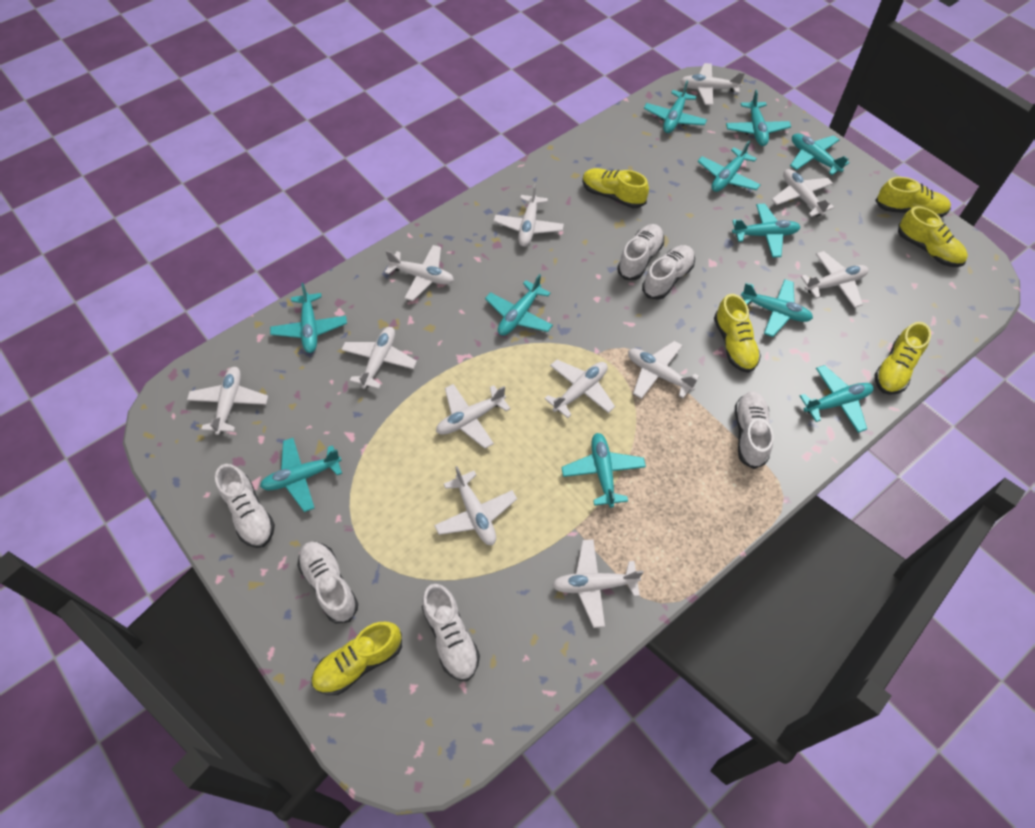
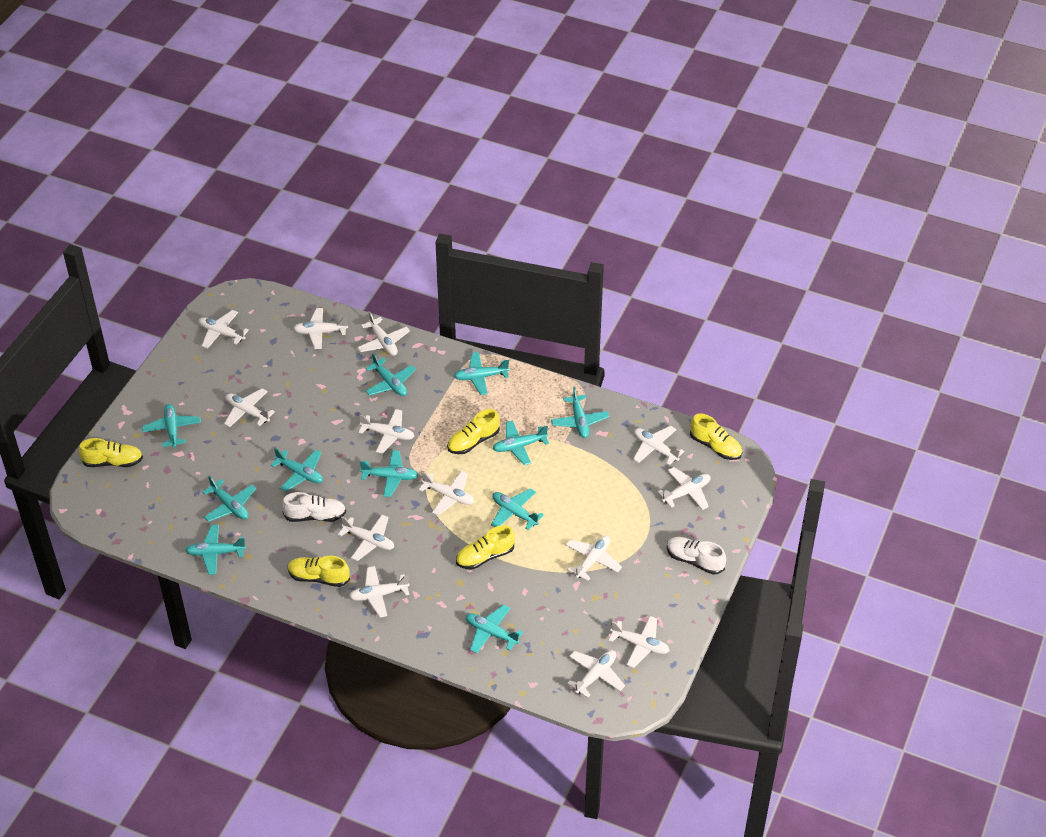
white plane: 12 -> 13
white shoe: 6 -> 2
yellow shoe: 6 -> 5

